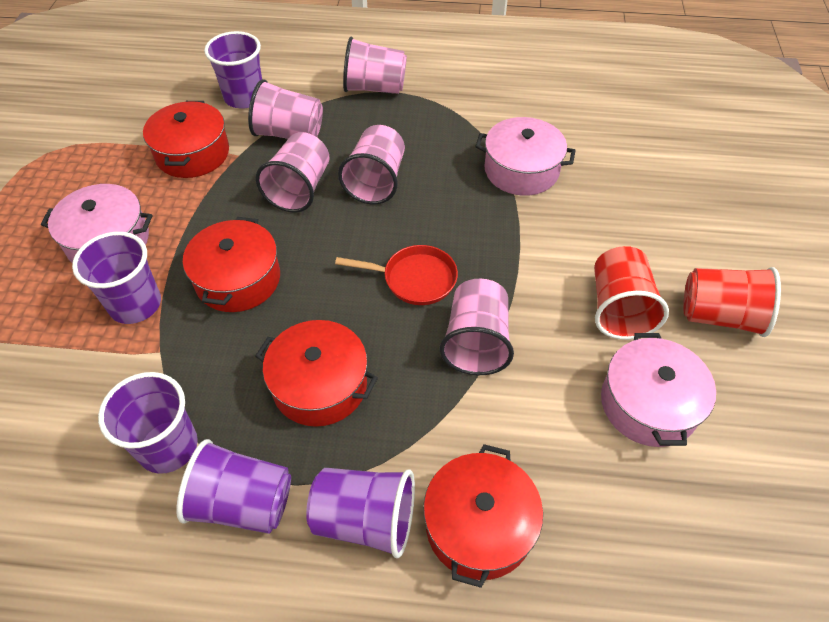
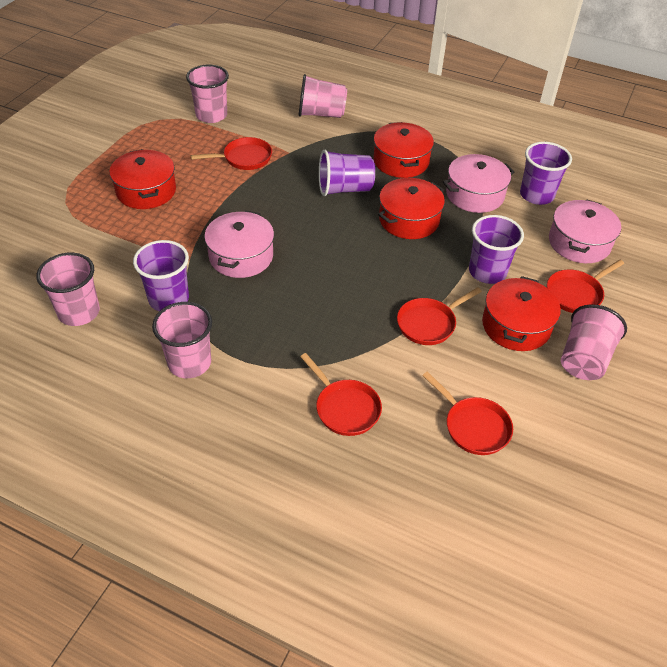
purple cup: 5 -> 4
red cup: 2 -> 0
red pan: 1 -> 5

